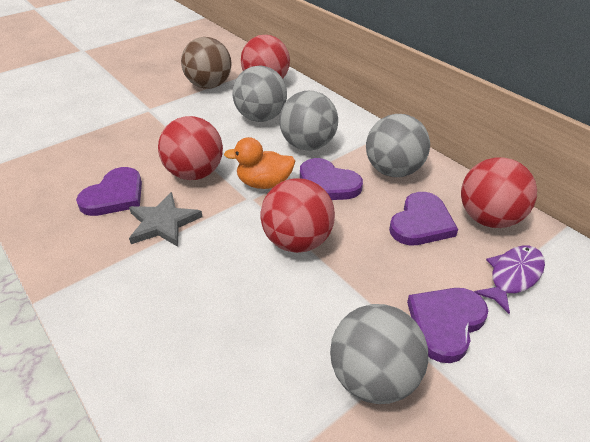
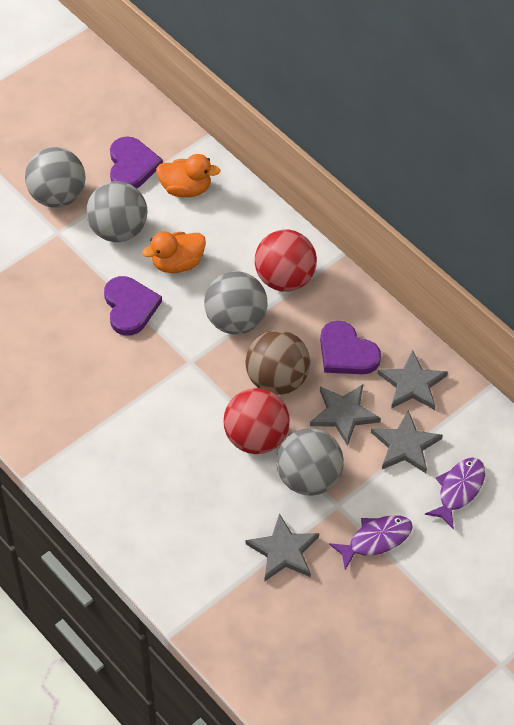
grey star: 1 -> 4
orange duck: 1 -> 2
purple fish: 1 -> 2
purple heart: 4 -> 3
red ball: 4 -> 2

